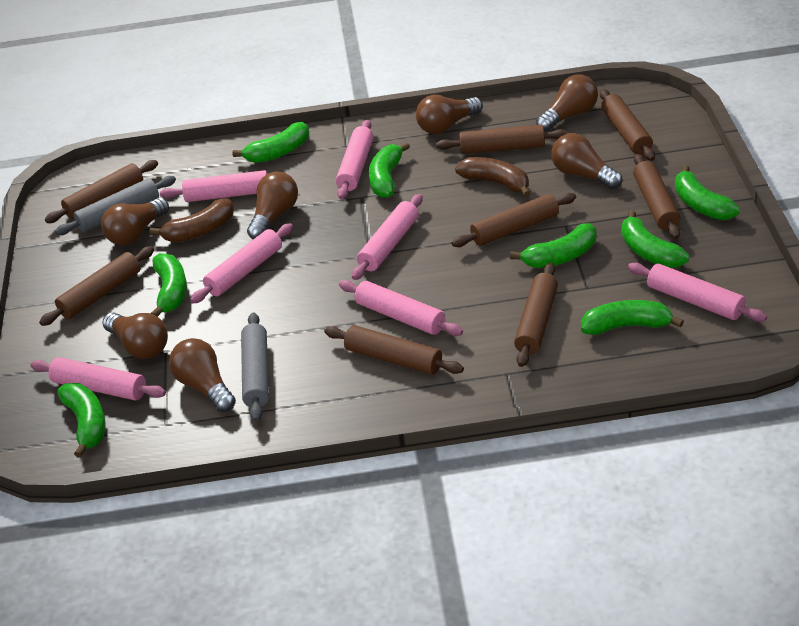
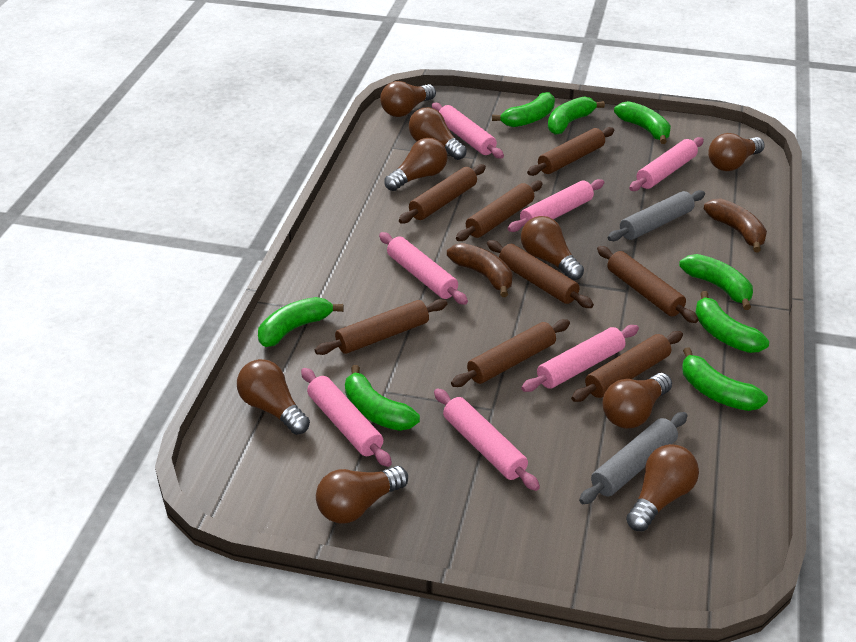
brown light bulb: 7 -> 9

